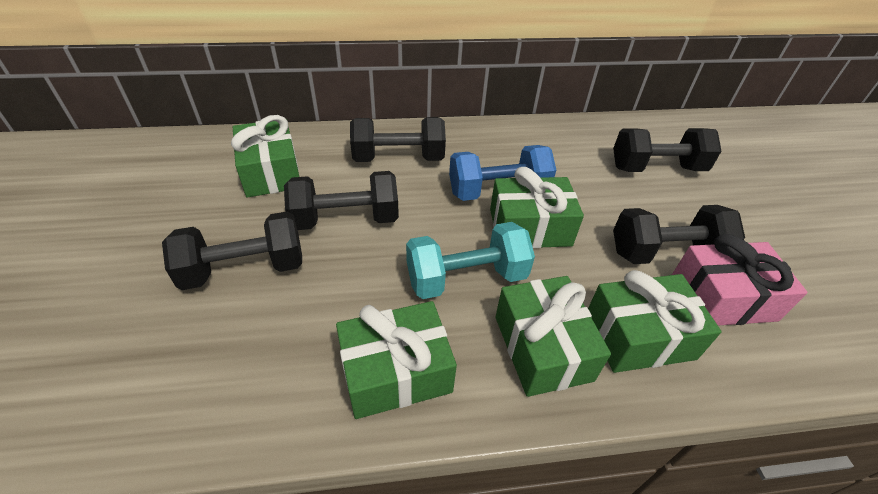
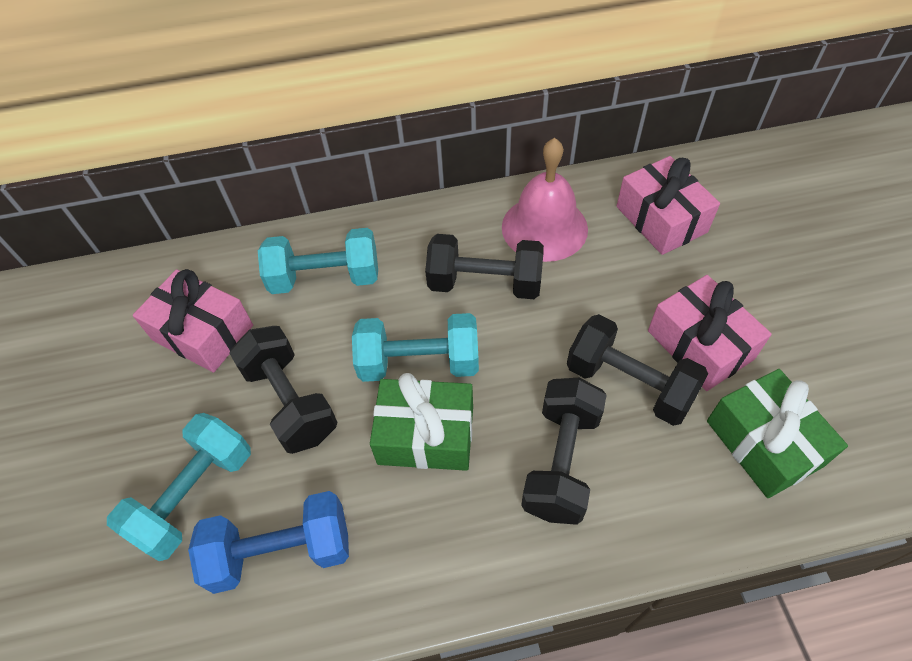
black dumbbell: 5 -> 4
green gift: 5 -> 2
pink bell: 0 -> 1
pink gift: 1 -> 3
turquoise dumbbell: 1 -> 3

